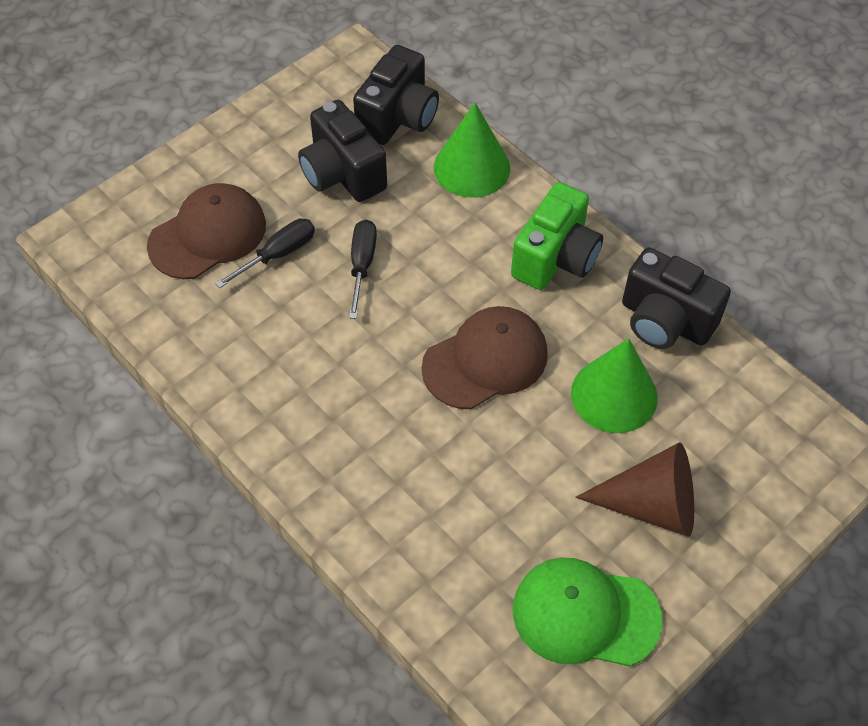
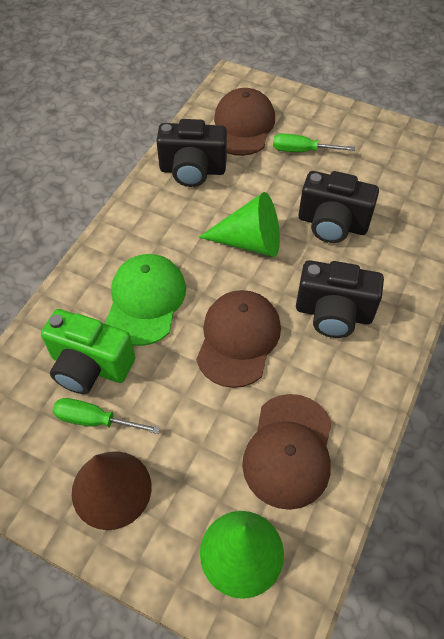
black screwdriver: 2 -> 0
brown cap: 2 -> 3
green screwdriver: 0 -> 2

